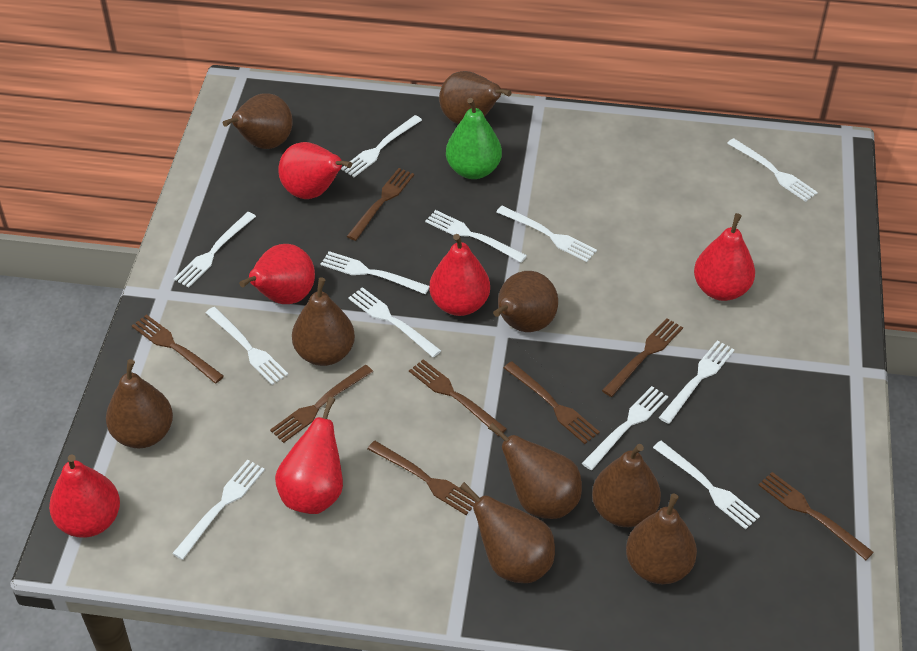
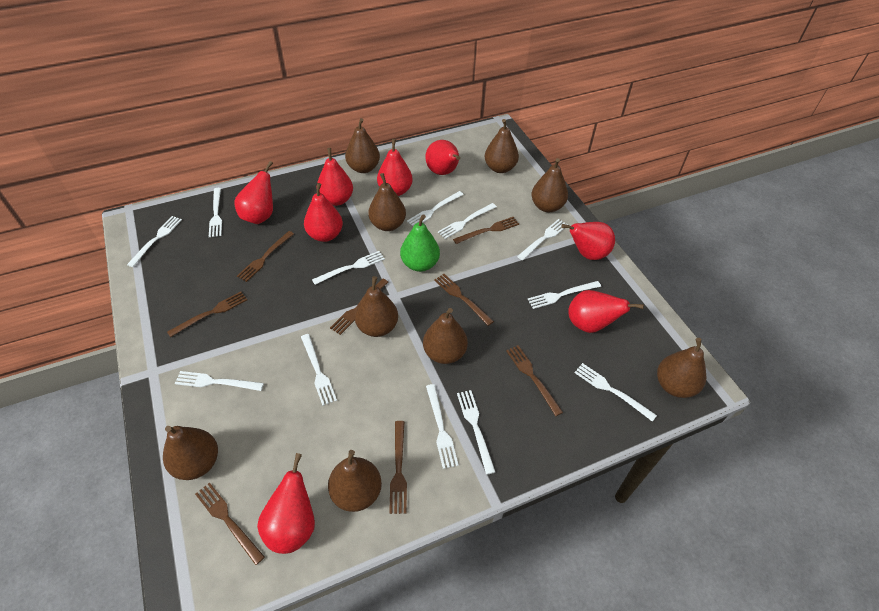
red pear: 6 -> 8

